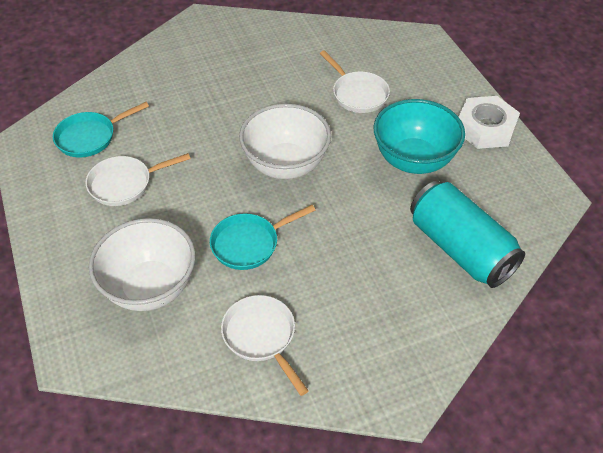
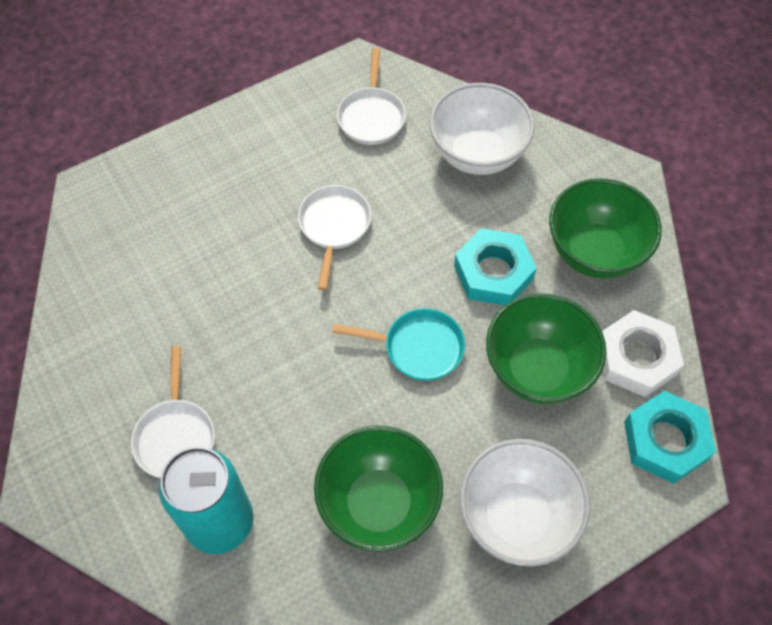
green bowl: 0 -> 3
turquoise bowl: 1 -> 0
turquoise nut: 0 -> 2
turquoise pan: 2 -> 1

